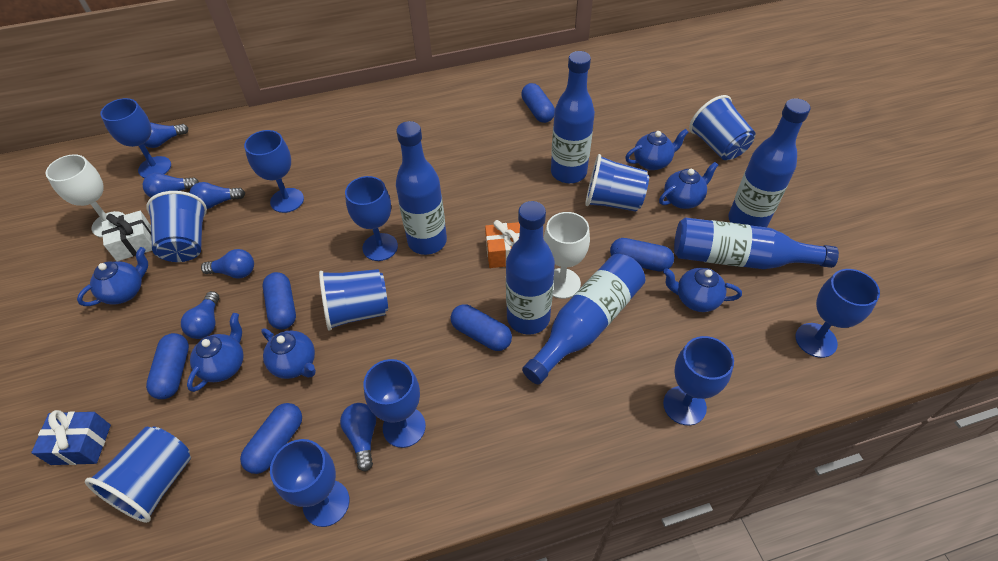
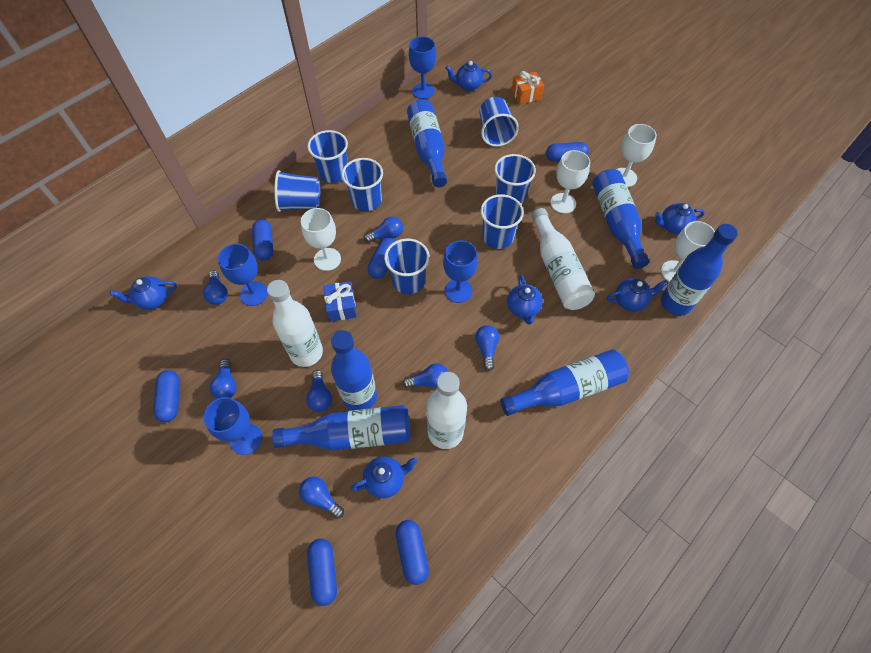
blue cup: 5 -> 7
blue goblet: 7 -> 4
blue light bulb: 6 -> 7
white bottle: 0 -> 3
white gift: 1 -> 0
white goblet: 2 -> 4

